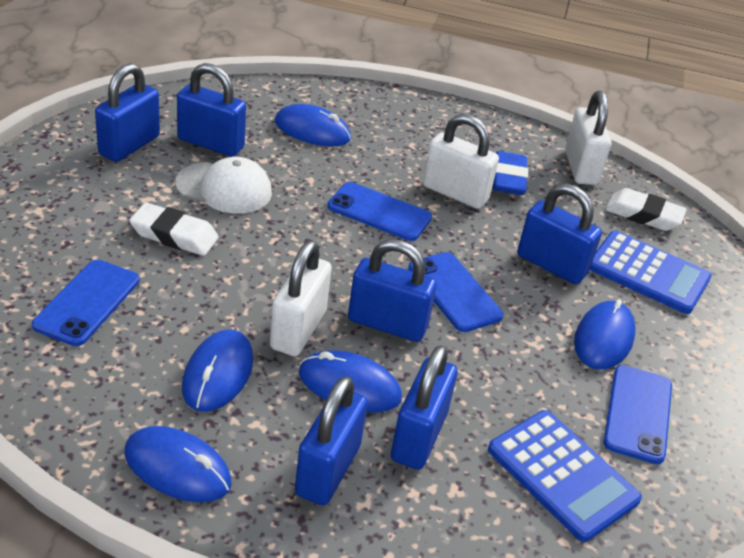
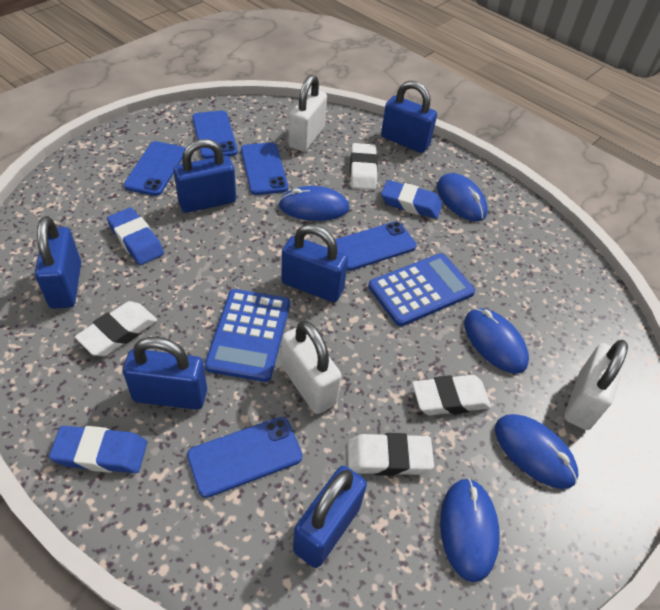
blue eraser: 1 -> 3
blue phone: 4 -> 5
white cap: 1 -> 0
white eraser: 2 -> 4

